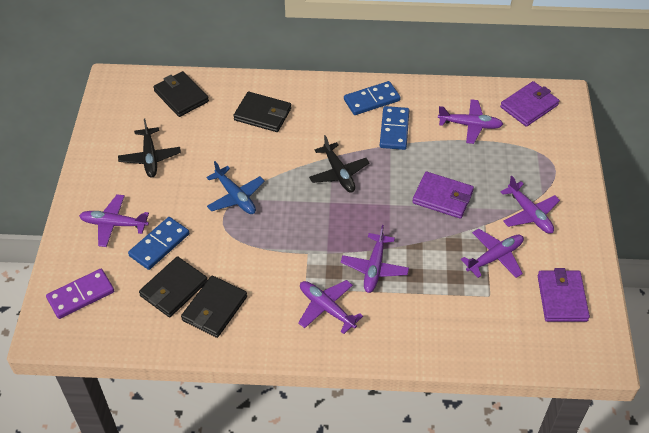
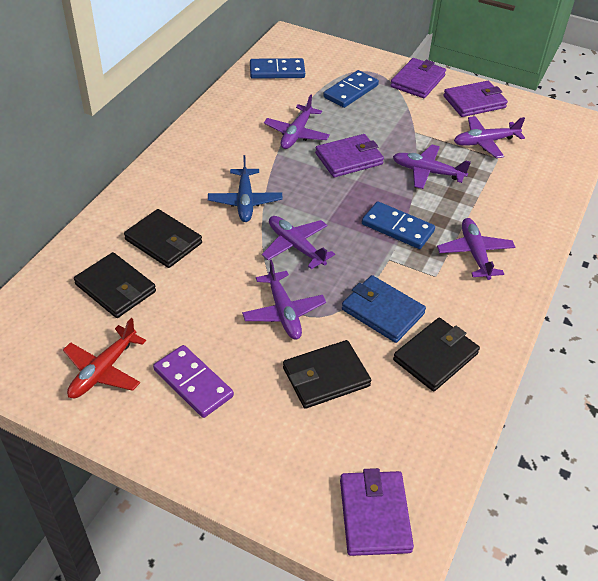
black plane: 2 -> 0
blue wallet: 0 -> 1
purple wallet: 3 -> 4
red plane: 0 -> 1

